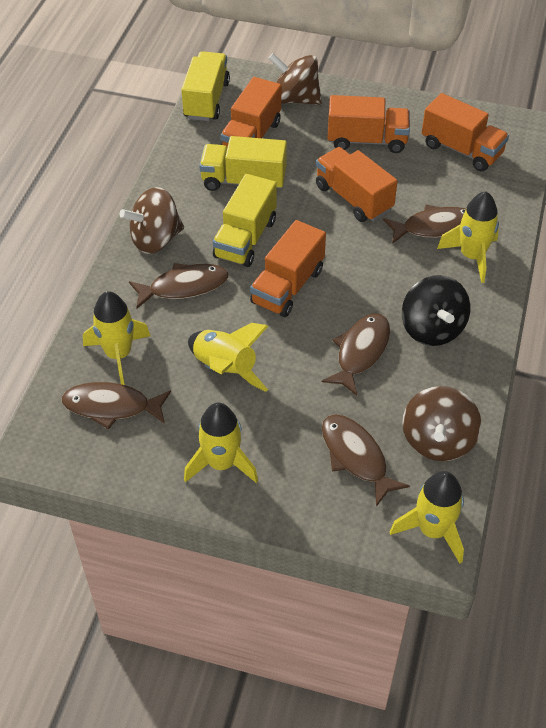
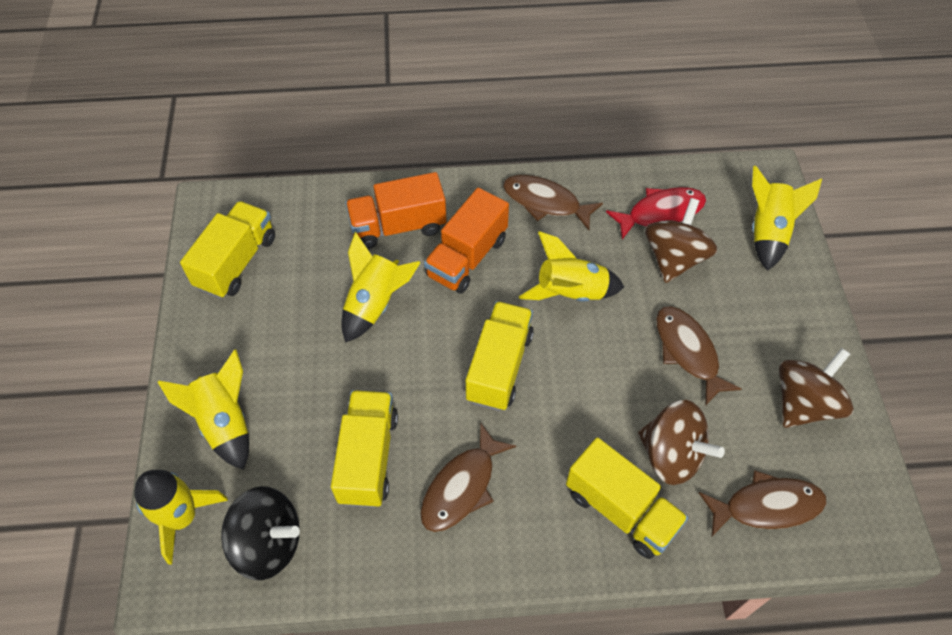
brown fish: 5 -> 4
orange truck: 5 -> 2
red fish: 0 -> 1
yellow truck: 3 -> 4

